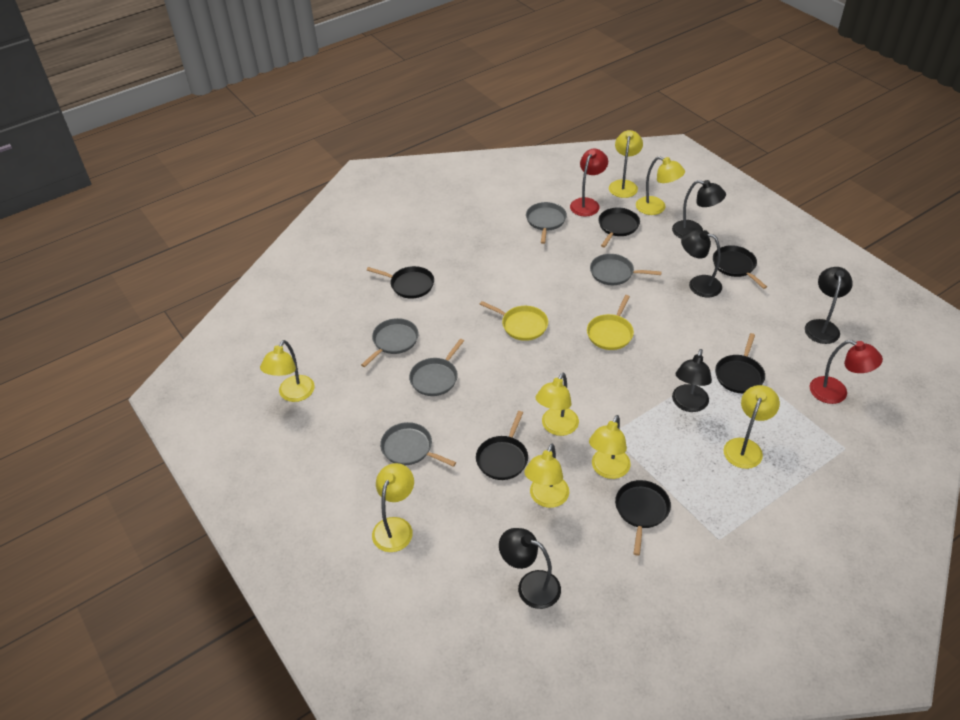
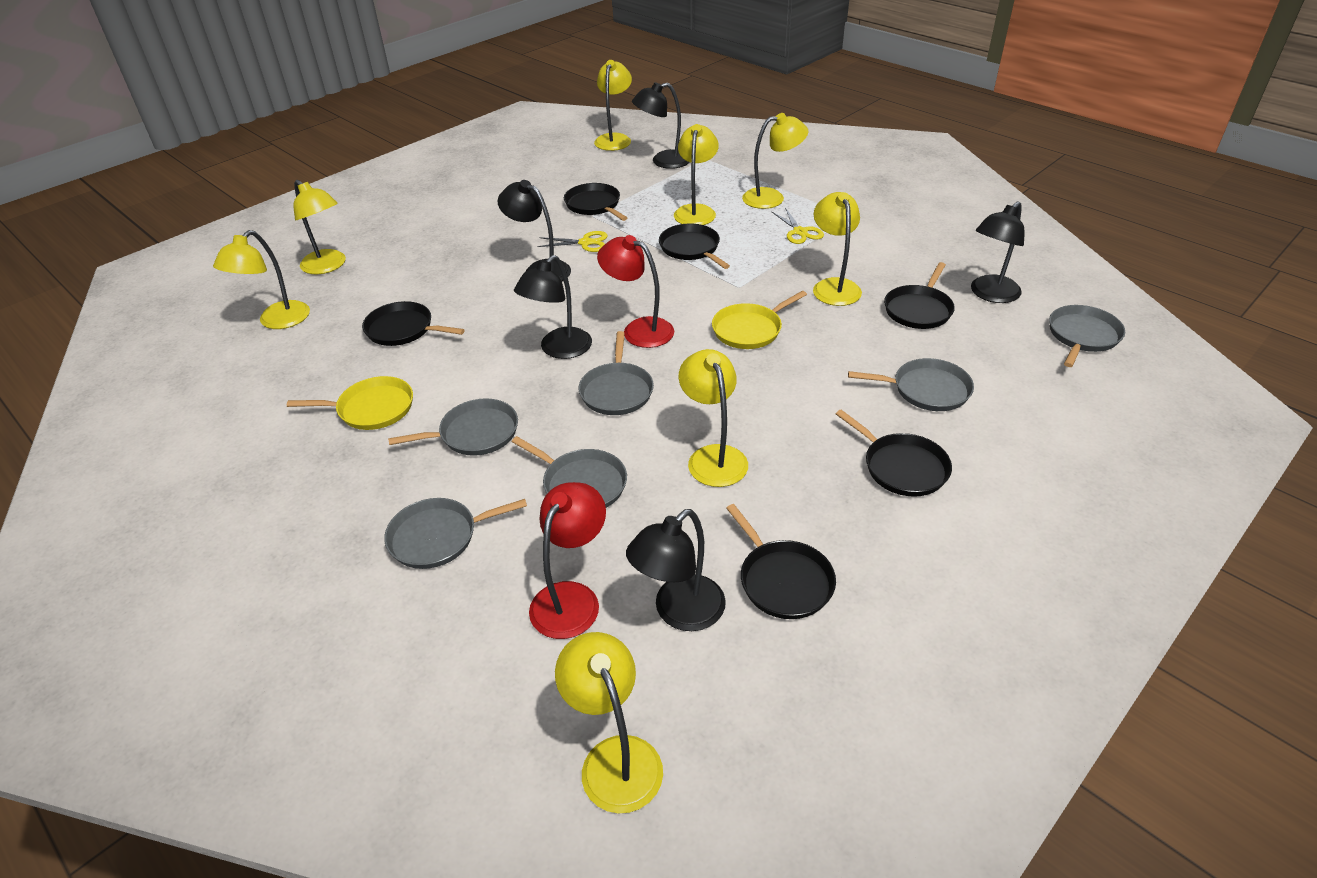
grey pan: 5 -> 6
yellow scissors: 0 -> 2

